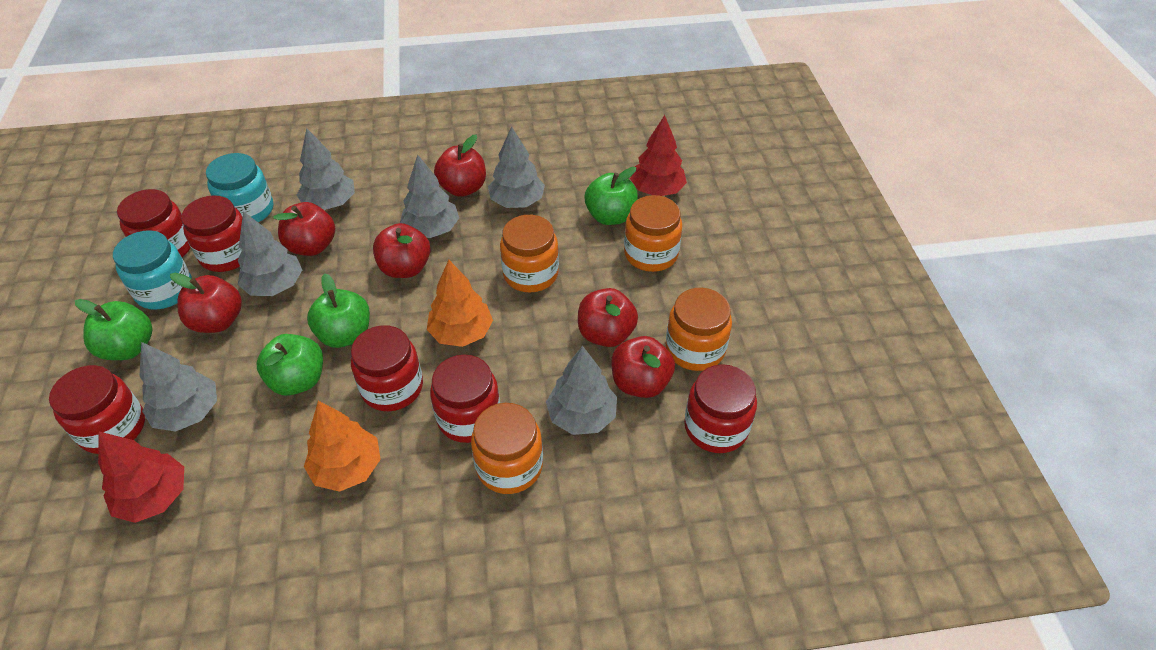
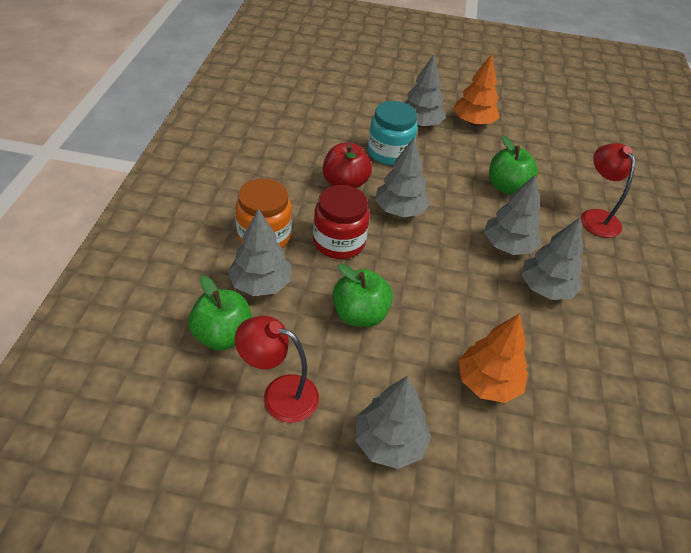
green apple: 4 -> 3
orange jar: 4 -> 1
red apple: 6 -> 1
red jar: 6 -> 1
red lamp: 0 -> 2
red tree: 2 -> 0
turquoise jar: 2 -> 1

